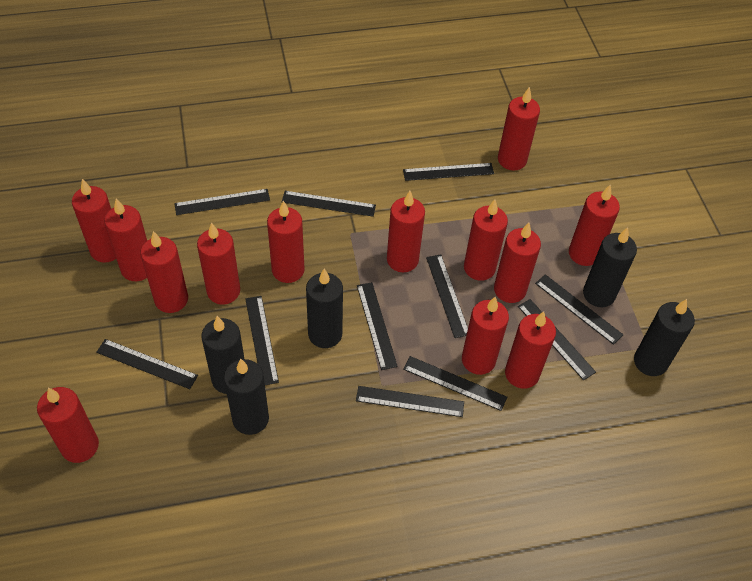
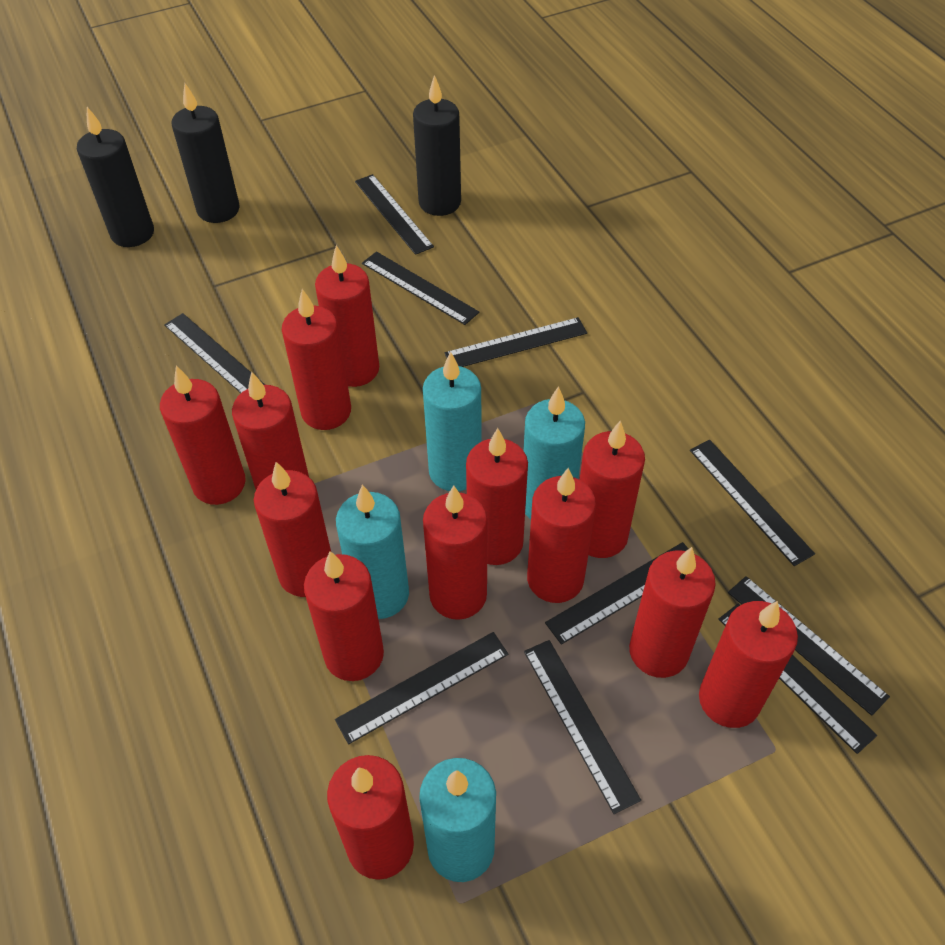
black candle: 5 -> 3
black ruler: 11 -> 10
turquoise candle: 0 -> 4

